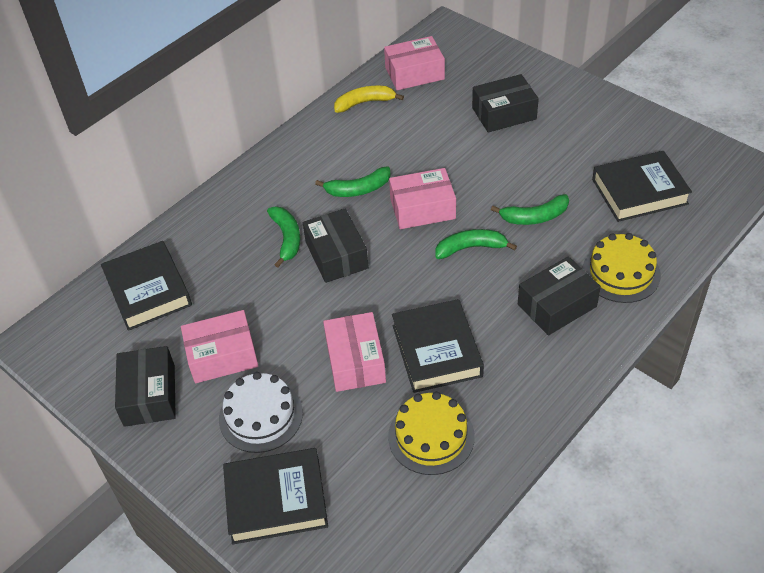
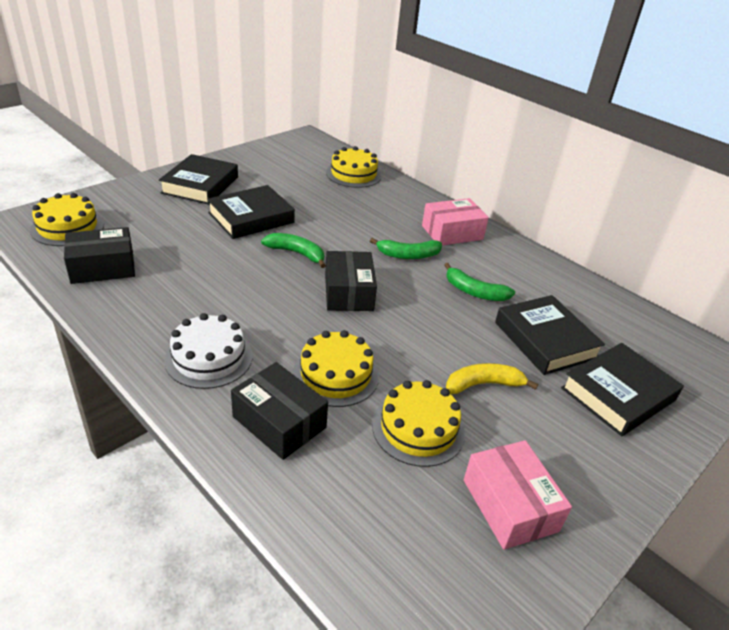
black box: 4 -> 3
green banana: 4 -> 3
pink box: 4 -> 2
yellow cake: 2 -> 4

